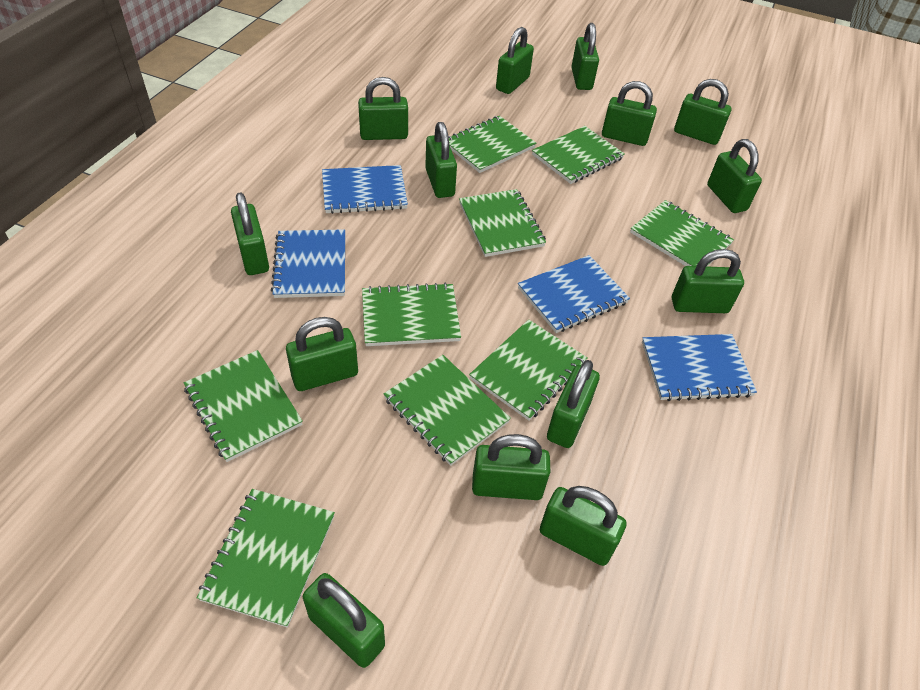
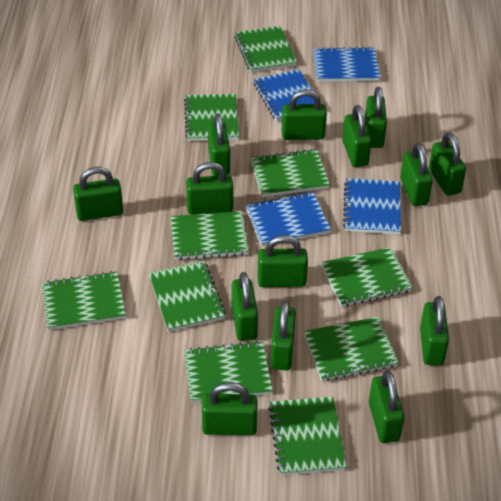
green notebook: 9 -> 10

